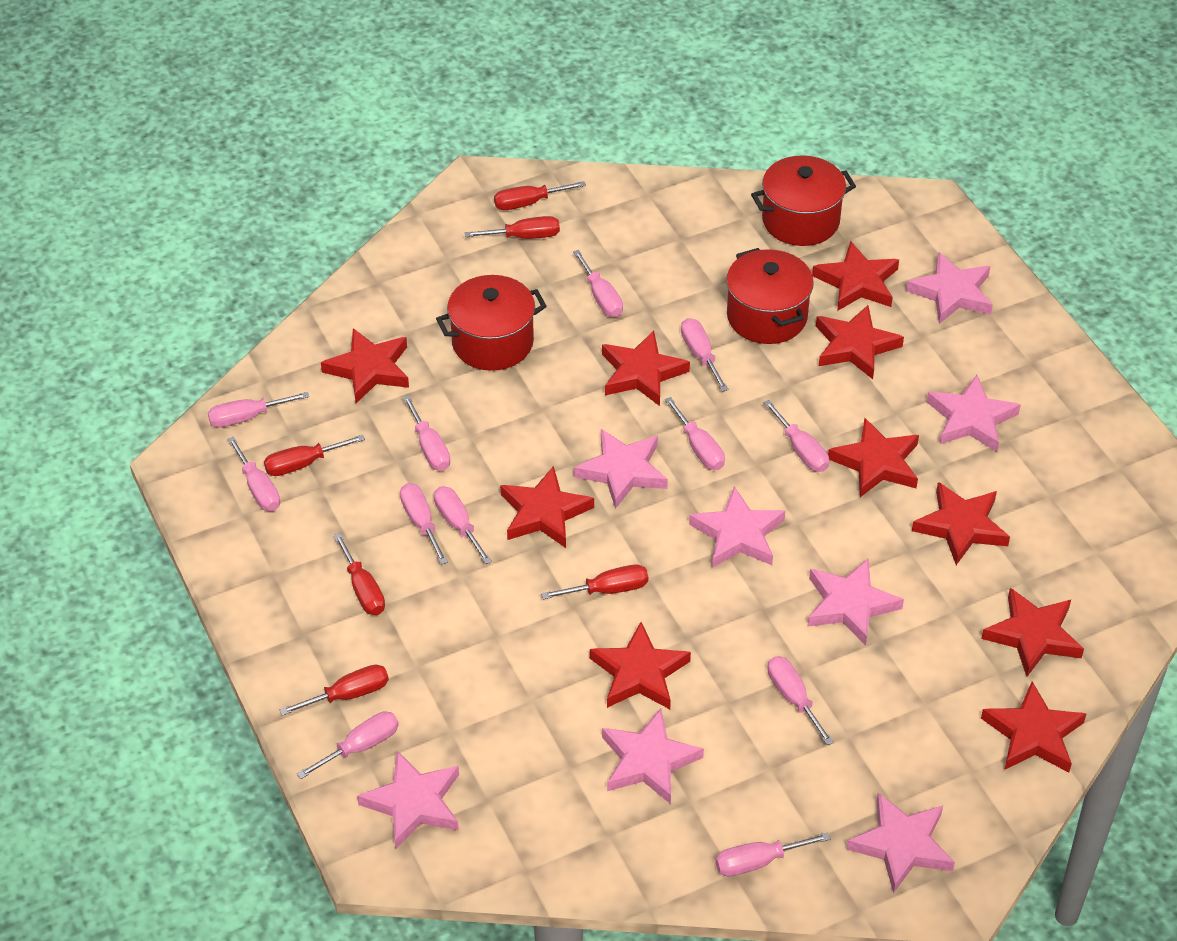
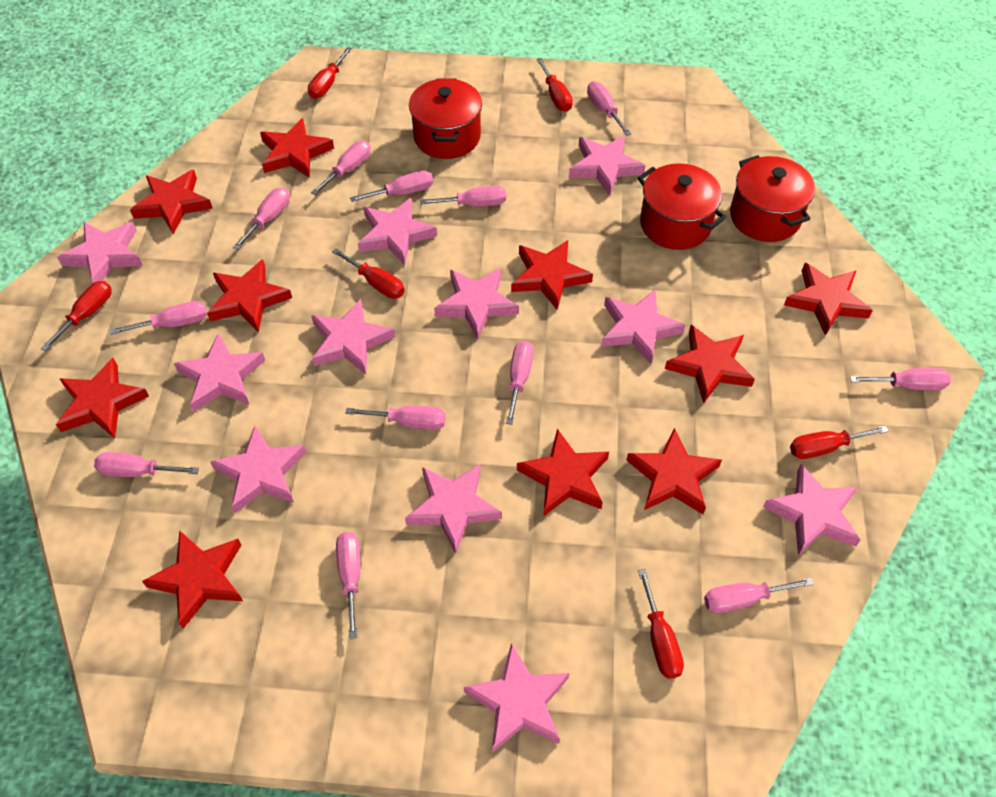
pink star: 8 -> 11

